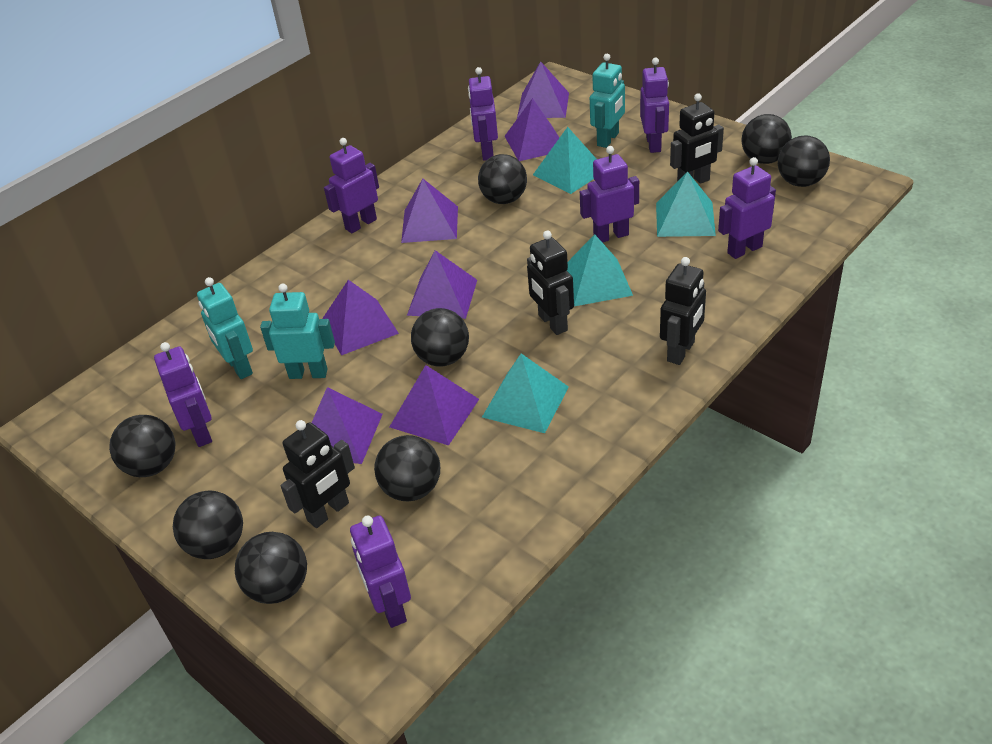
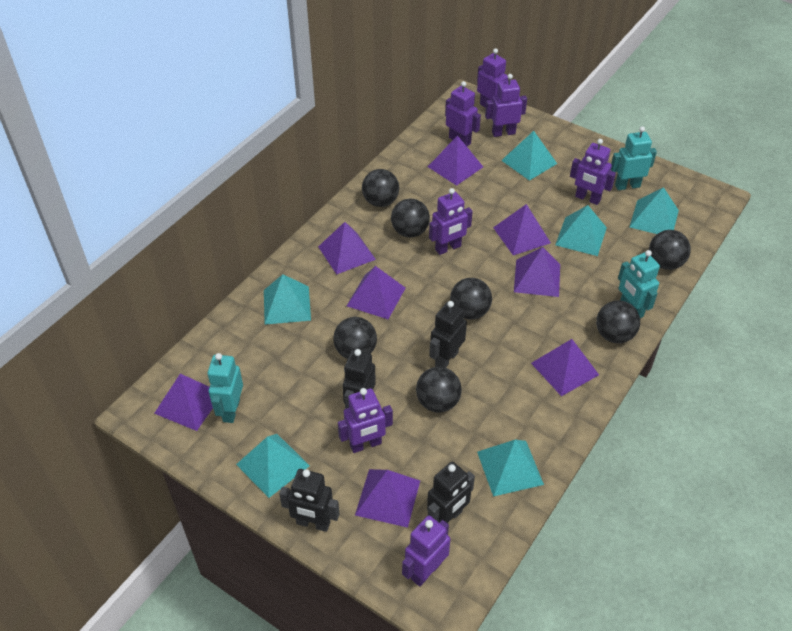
black ball: 8 -> 7
purple pyramid: 7 -> 8
turquoise pyramid: 4 -> 6

